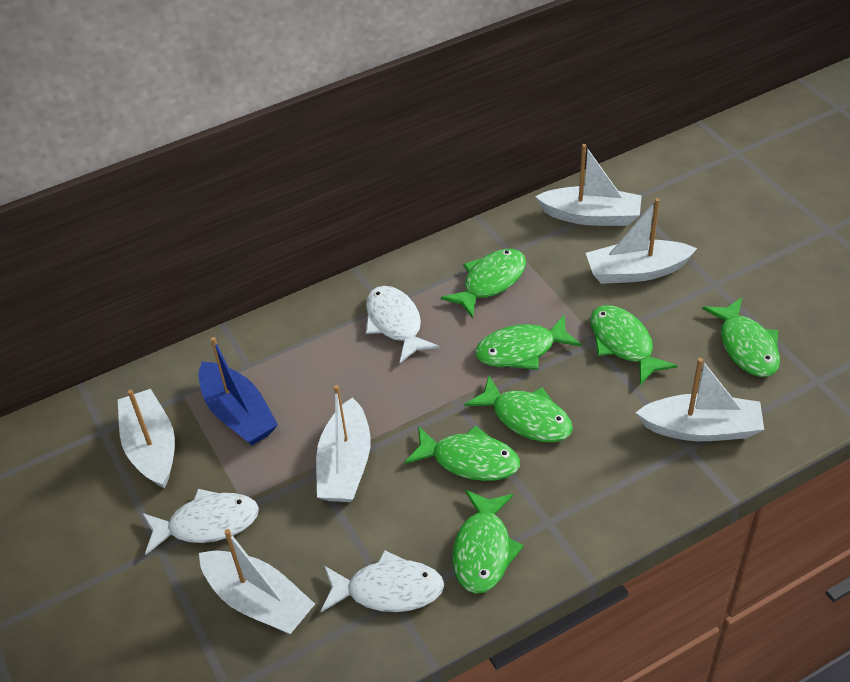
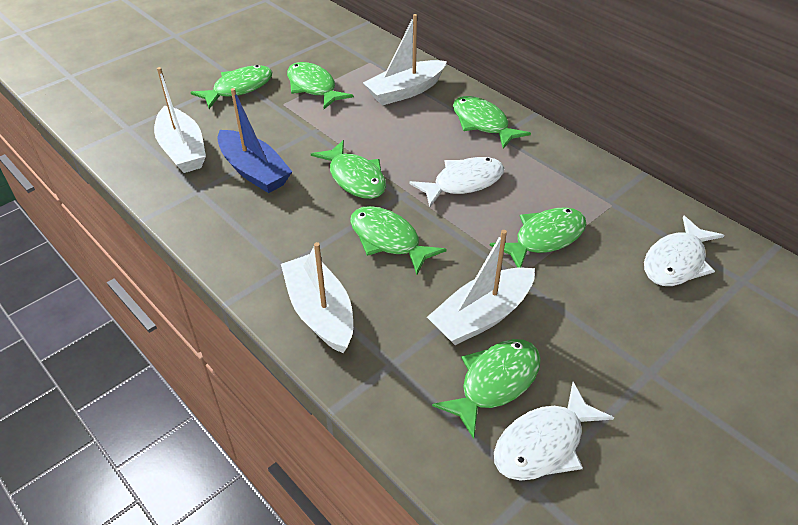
white boat: 6 -> 4

